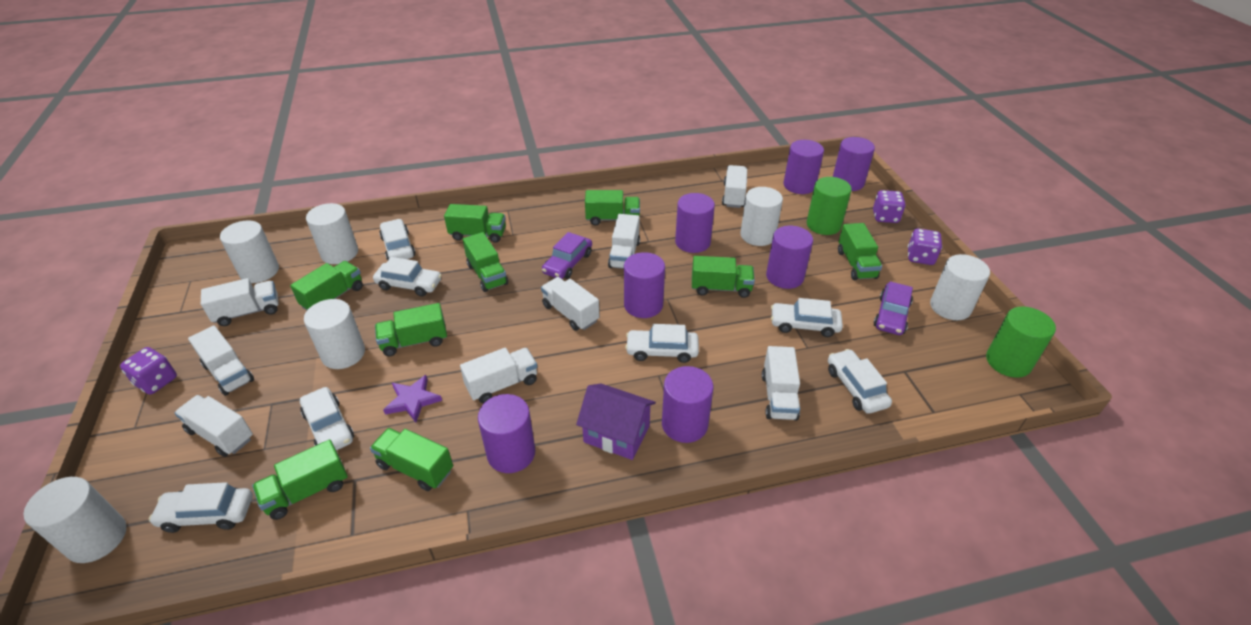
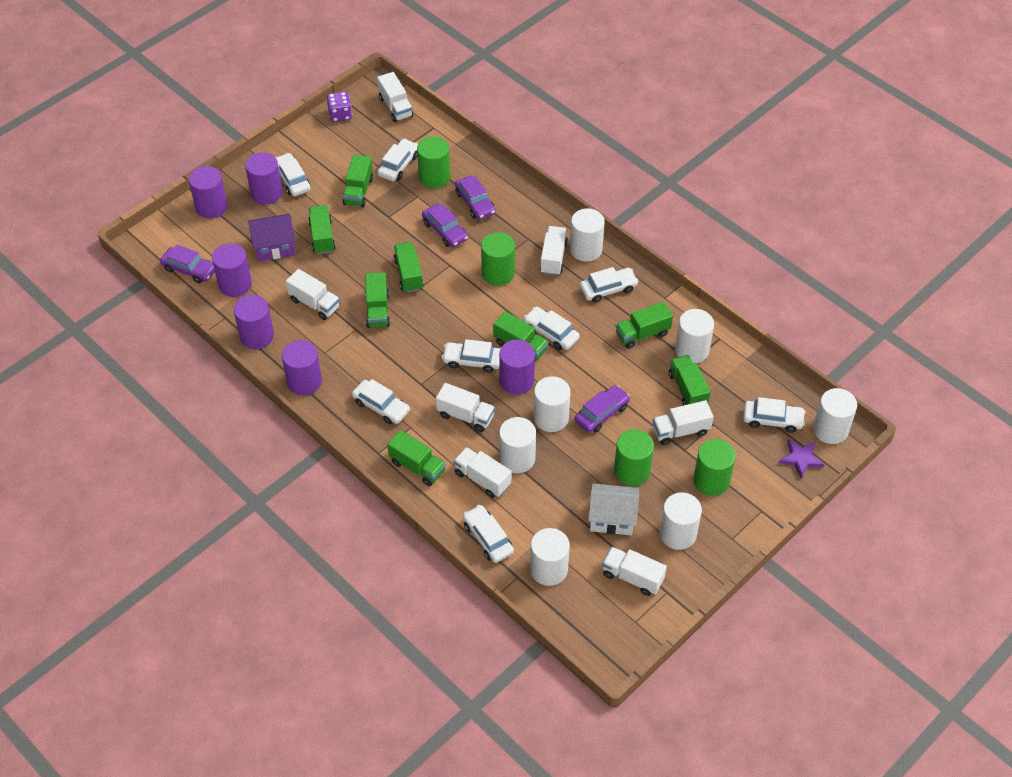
green cylinder: 2 -> 4
green truck: 9 -> 8
purple car: 2 -> 4
purple cylinder: 7 -> 6
purple dice: 3 -> 1
white car: 7 -> 8
white cylinder: 6 -> 7
white house: 0 -> 1
white truck: 8 -> 7

